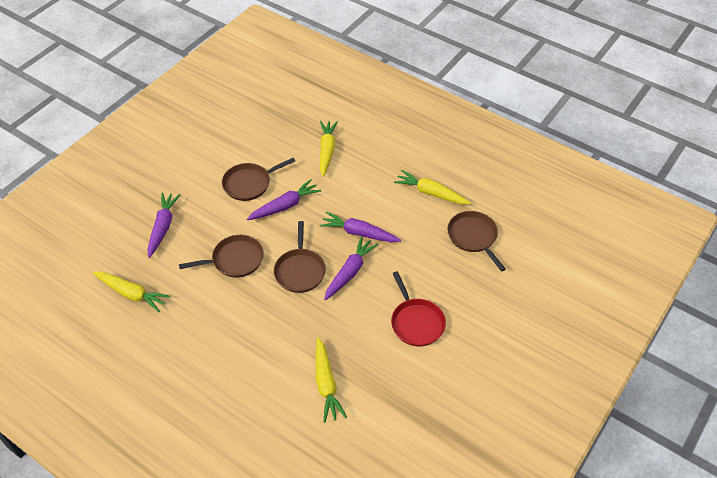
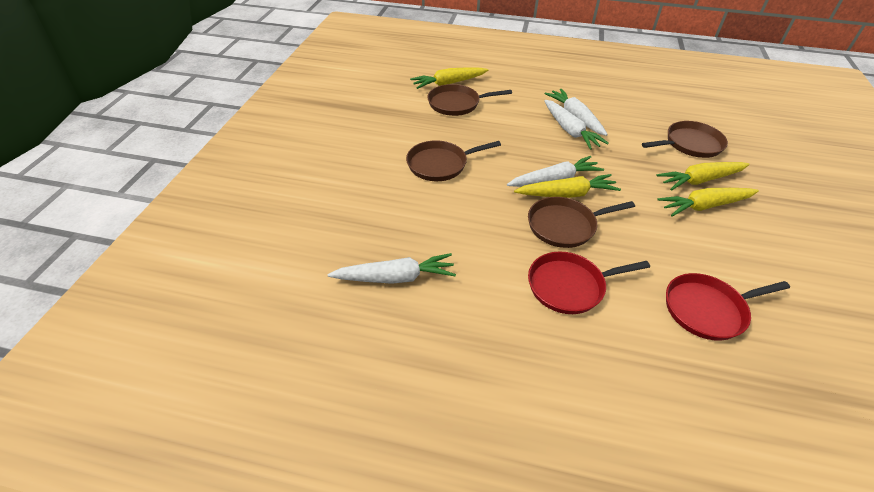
purple carrot: 4 -> 0
red pan: 1 -> 2
white carrot: 0 -> 4

